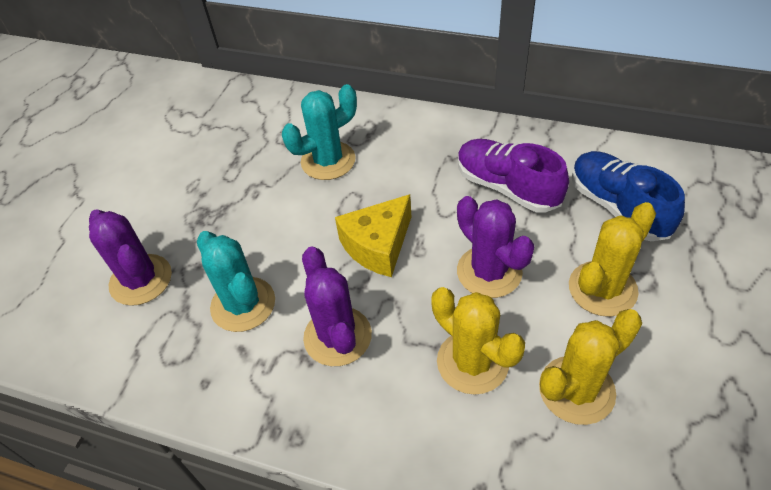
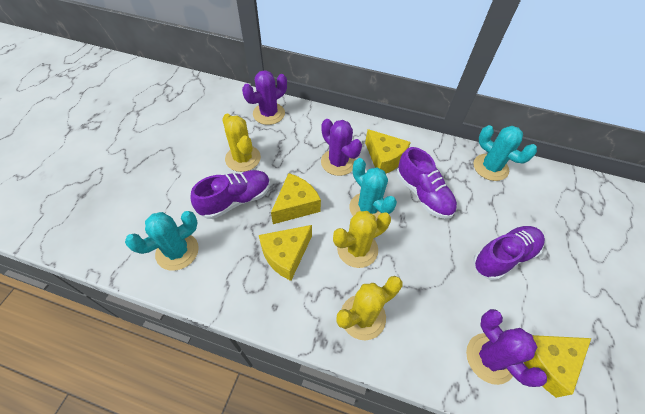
blue shoe: 1 -> 0
purple shoe: 1 -> 3
turquoise cactus: 2 -> 3
yellow cheese: 1 -> 4

